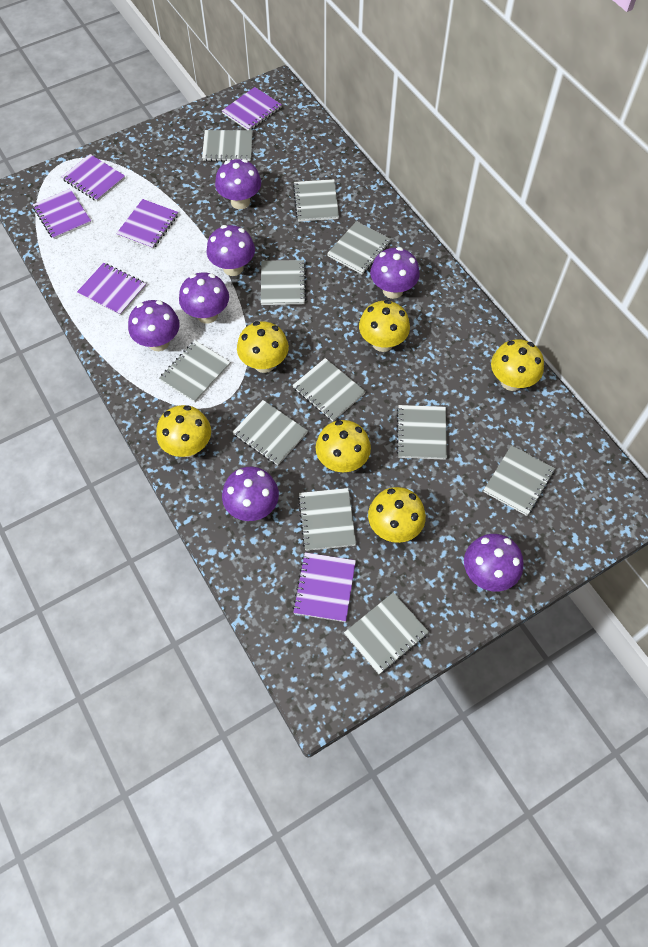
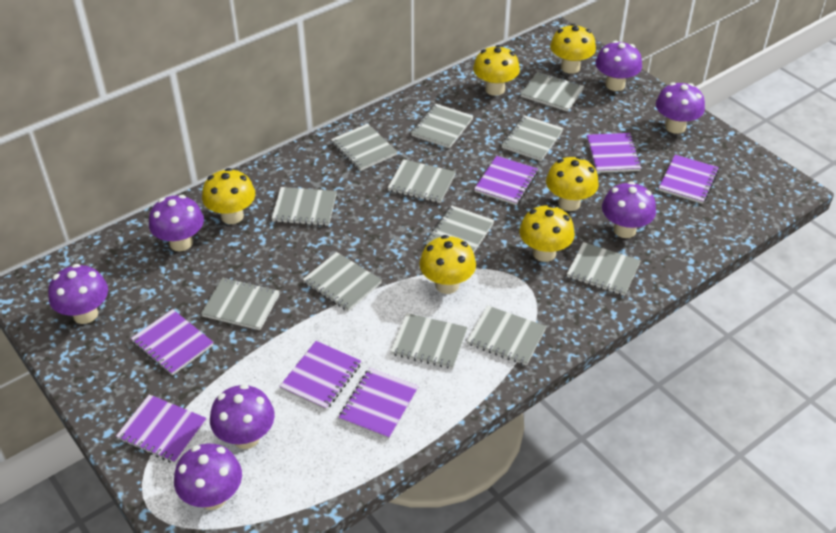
grey notebook: 11 -> 12
purple notebook: 6 -> 7

